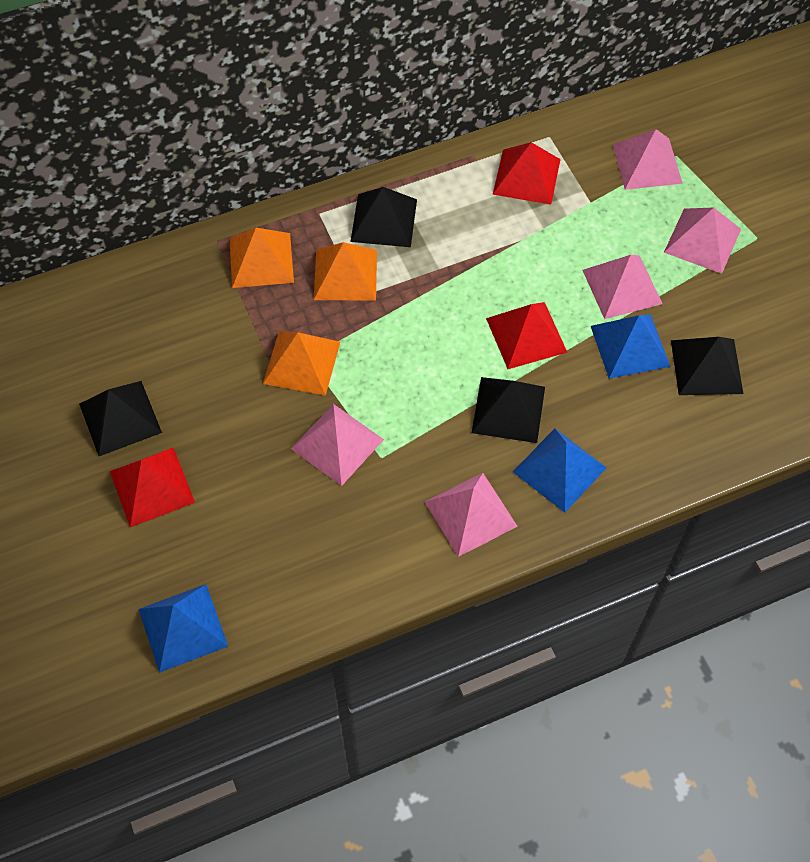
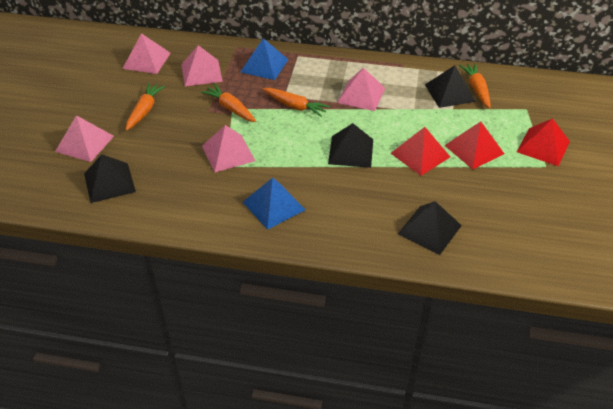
blue pyramid: 3 -> 2
orange carrot: 0 -> 4
orange pyramid: 3 -> 0

